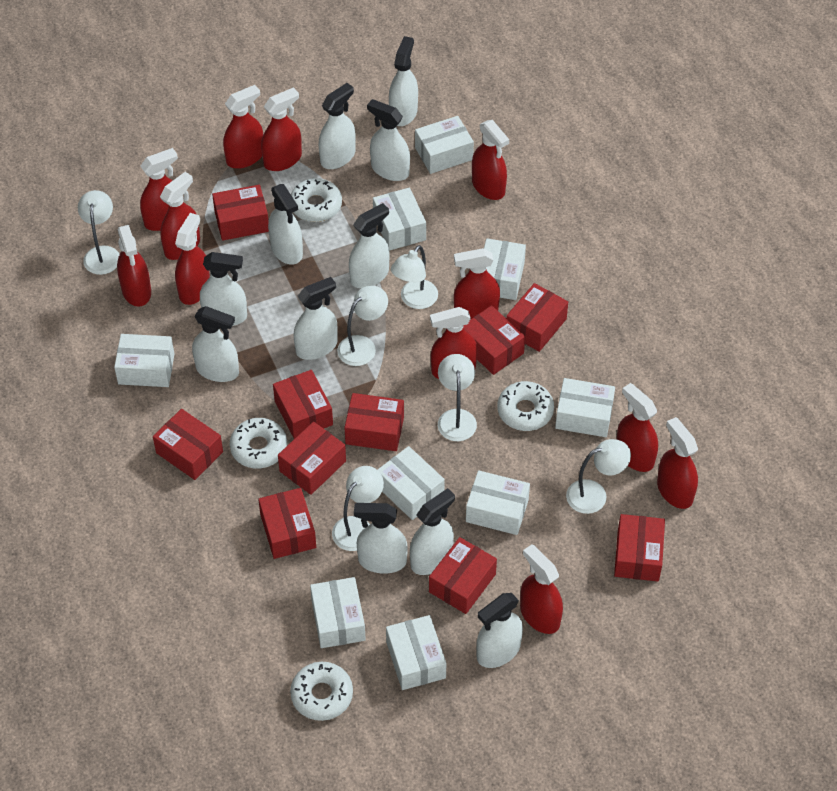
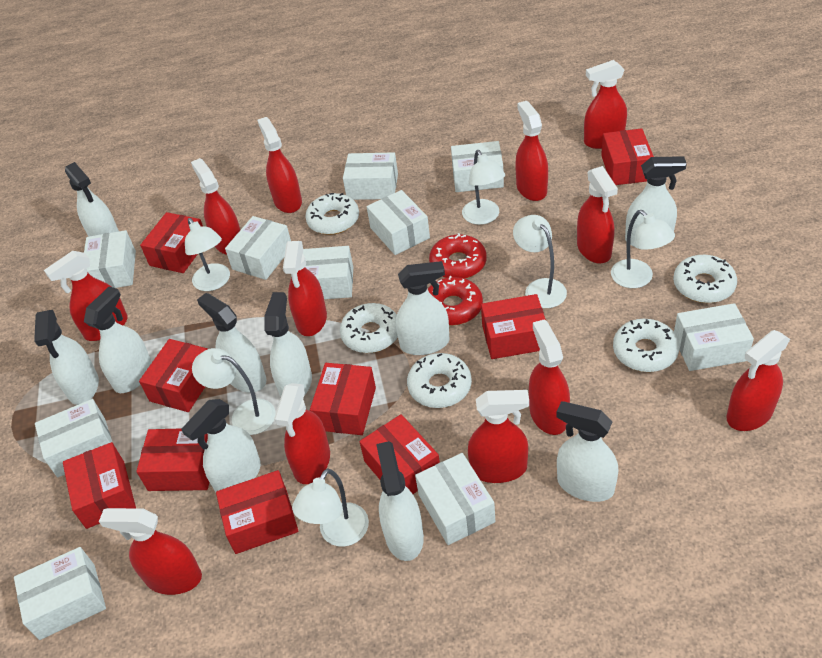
red box: 10 -> 9
red donut: 0 -> 2
white box: 9 -> 10
white donut: 4 -> 5
white spray bottle: 11 -> 10

